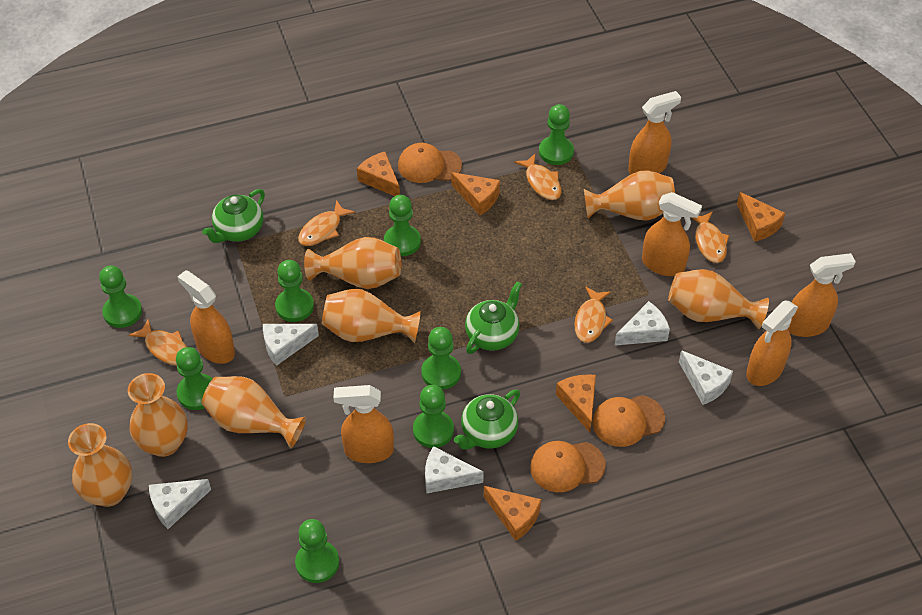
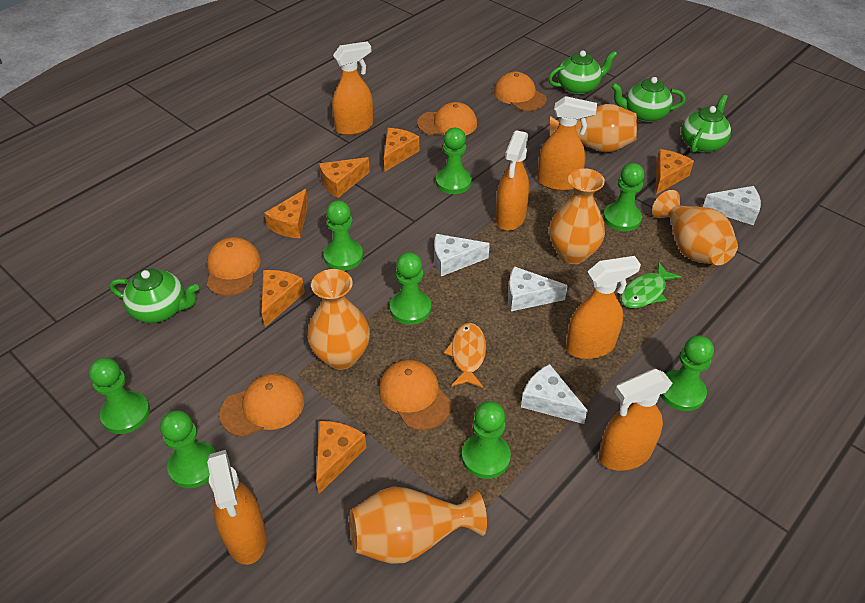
green fish: 0 -> 1
green teapot: 3 -> 4
orange cap: 3 -> 5
orange cheese: 5 -> 6
orange fish: 5 -> 1
orange vase: 7 -> 5
white cheese: 5 -> 4

